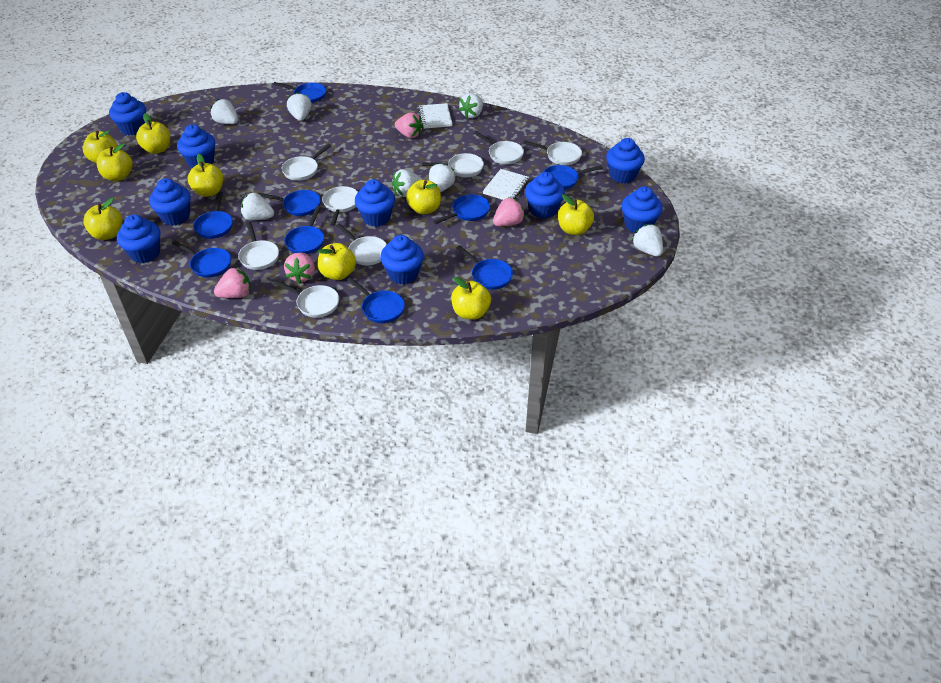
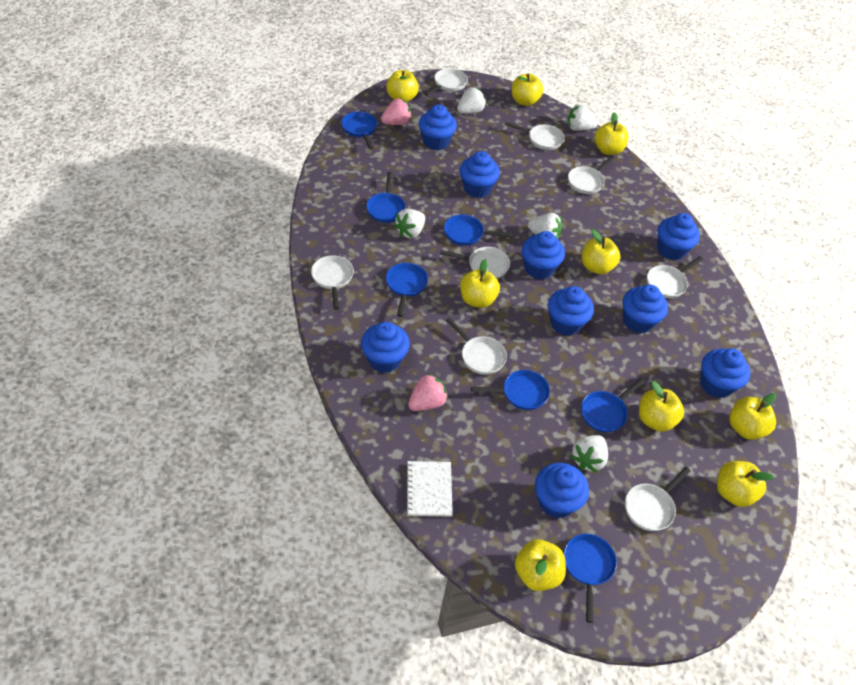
blue pan: 9 -> 7
pink strawberry: 4 -> 2
white notebook: 2 -> 1
white strawberry: 7 -> 5

